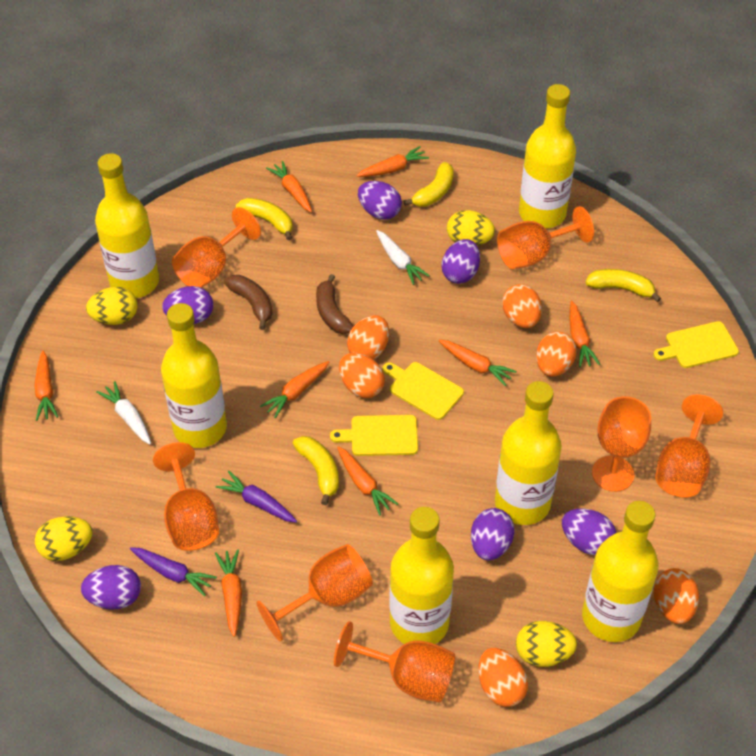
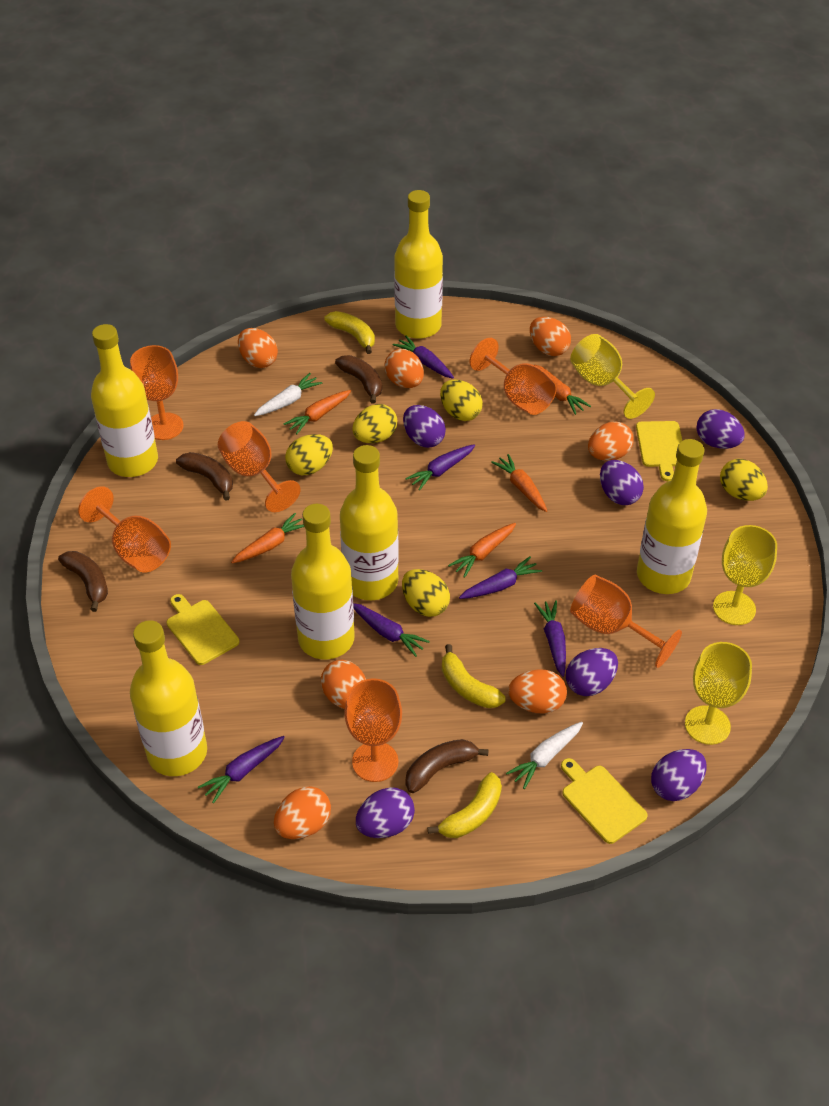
brown banana: 2 -> 4
orange carrot: 8 -> 5
orange egg: 6 -> 7
orange goblet: 7 -> 6
purple carrot: 2 -> 6
yellow banana: 4 -> 3
yellow egg: 4 -> 5
yellow goblet: 0 -> 3

